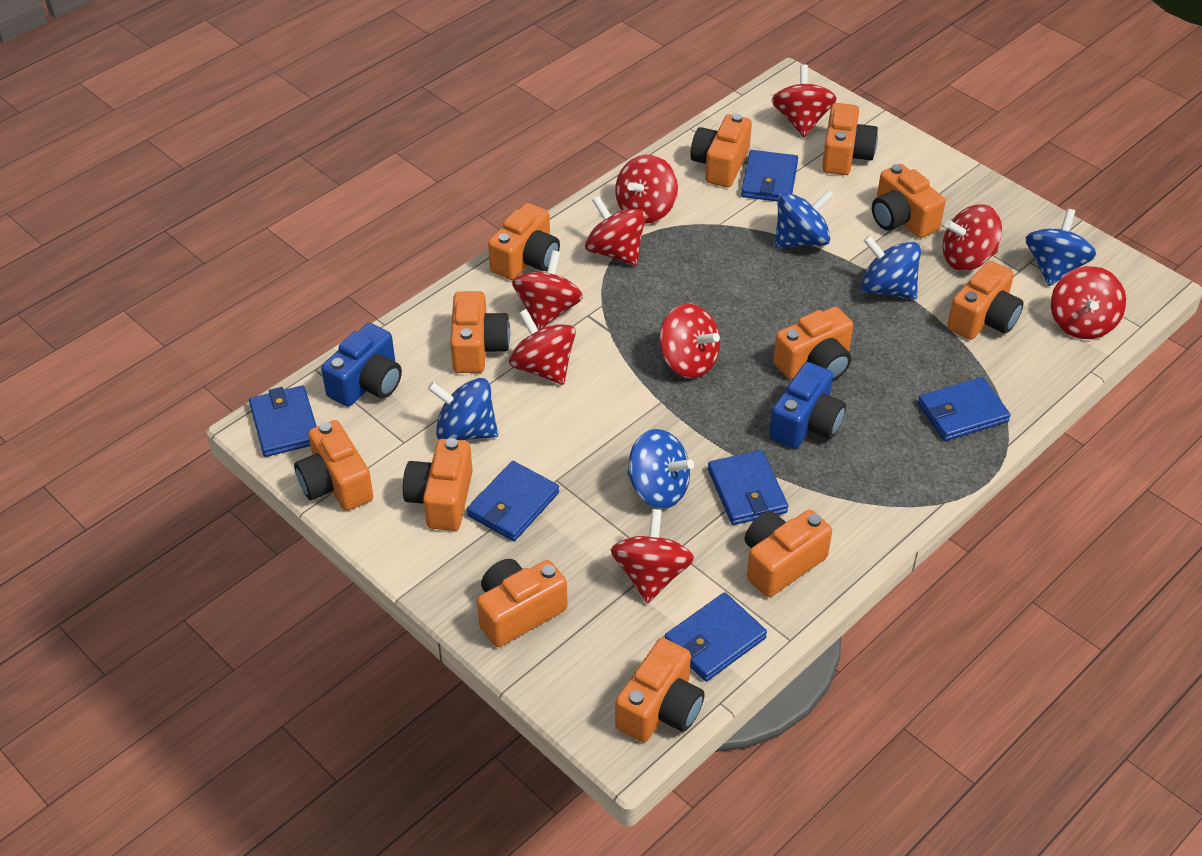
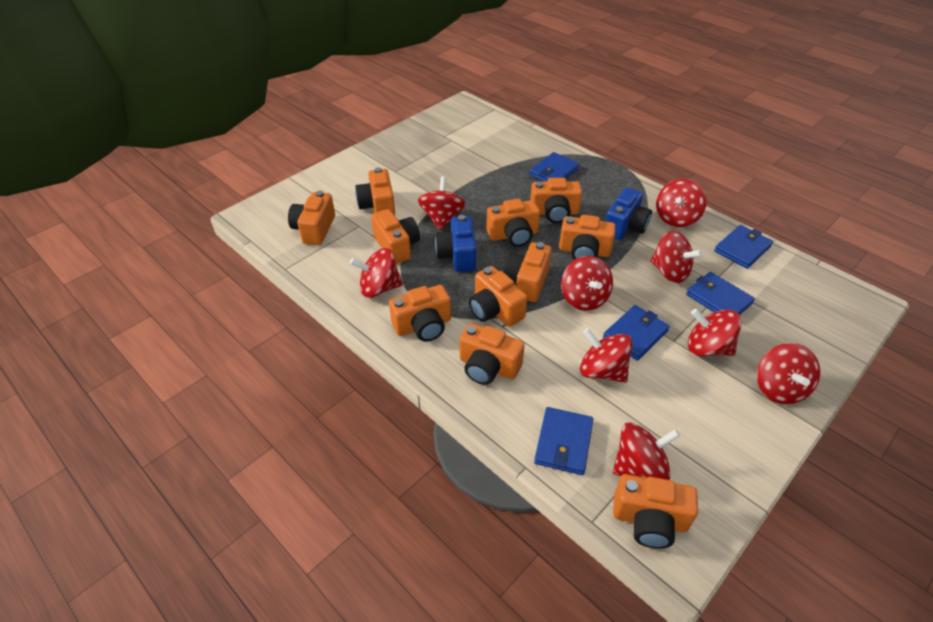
blue spinning top: 5 -> 0
blue wallet: 6 -> 5
orange camera: 12 -> 11

